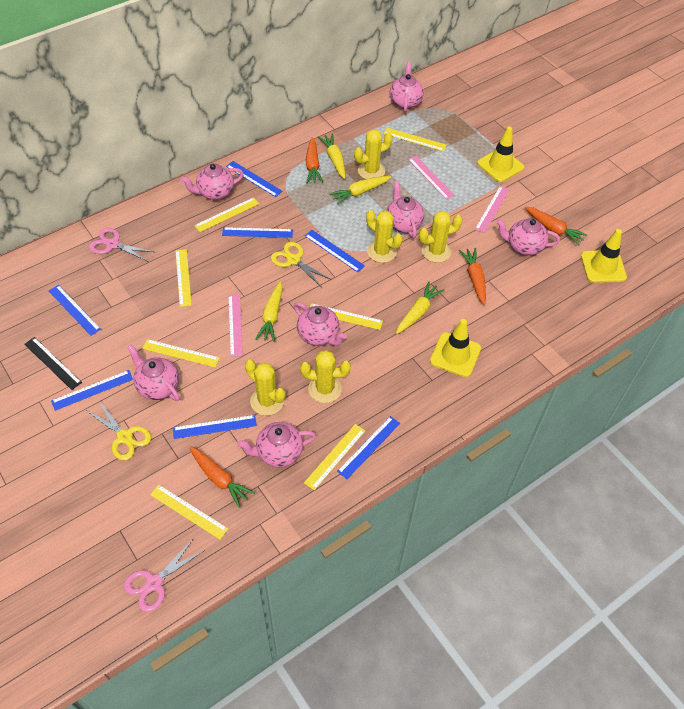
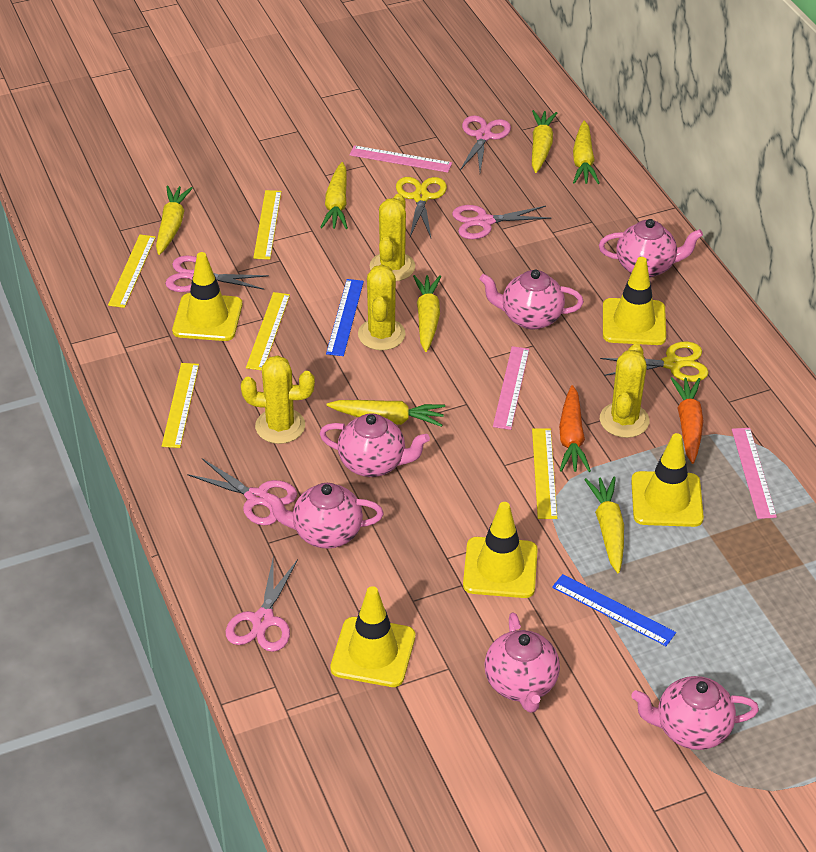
black ruler: 1 -> 0
blue ruler: 7 -> 2
orange carrot: 4 -> 2
pink scissors: 2 -> 5
pink teapot: 7 -> 6
yellow cactus: 5 -> 4
yellow carrot: 4 -> 7
yellow ruler: 7 -> 5
yellow traffic cone: 3 -> 5

